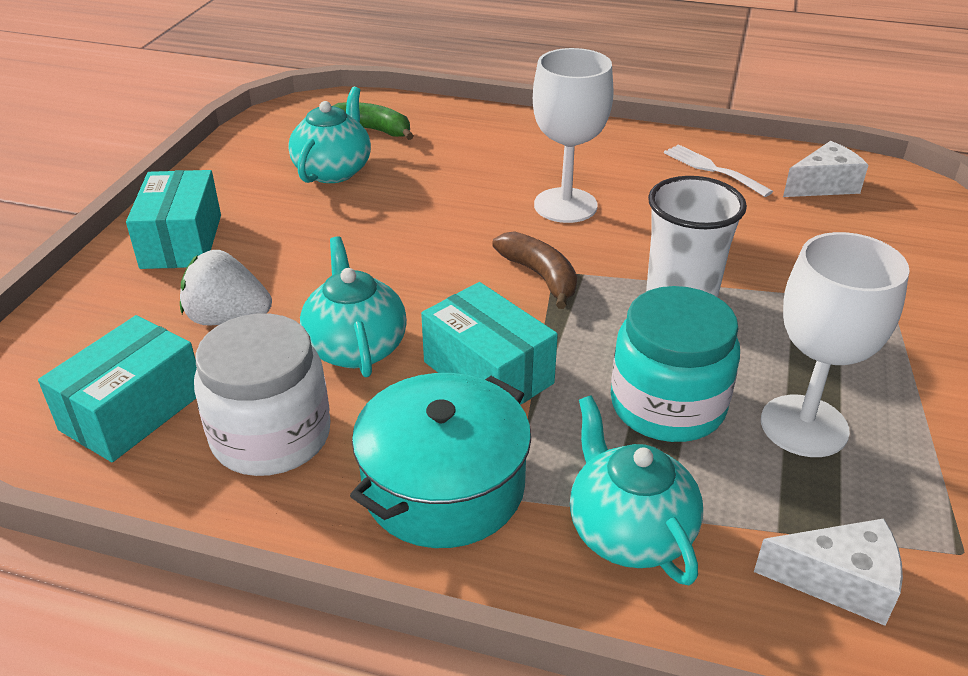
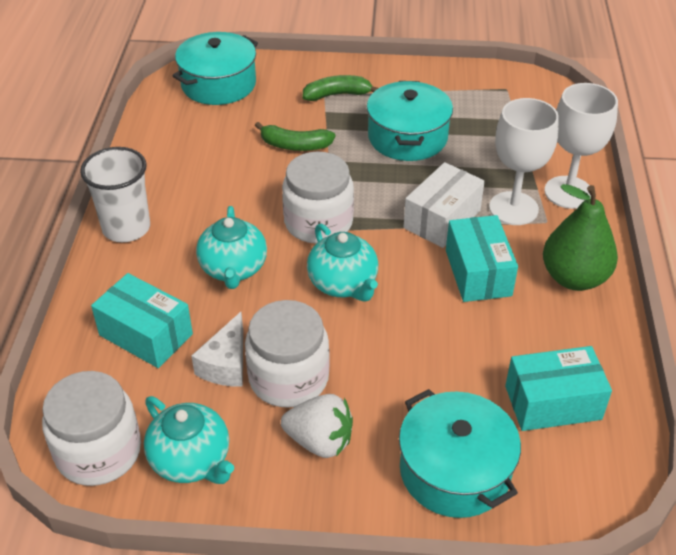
brown banana: 1 -> 0
green banana: 1 -> 2
green pear: 0 -> 1
turquoise jar: 1 -> 0
turquoise pot: 1 -> 3
white box: 0 -> 1
white cheese: 2 -> 1
white fork: 1 -> 0
white jar: 1 -> 3

